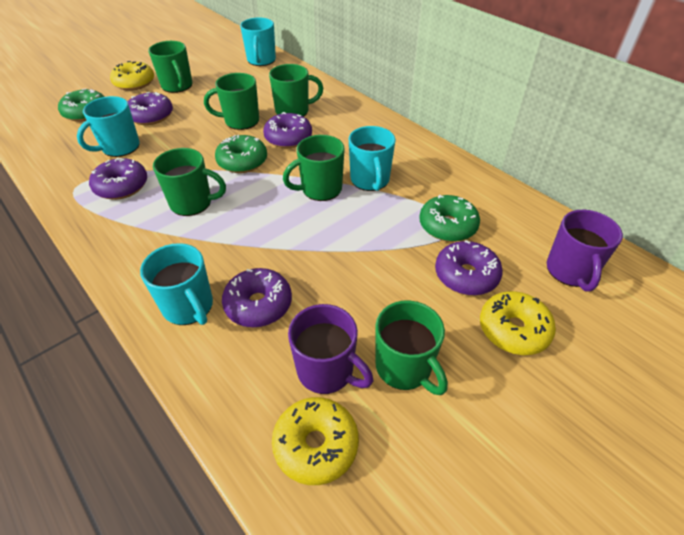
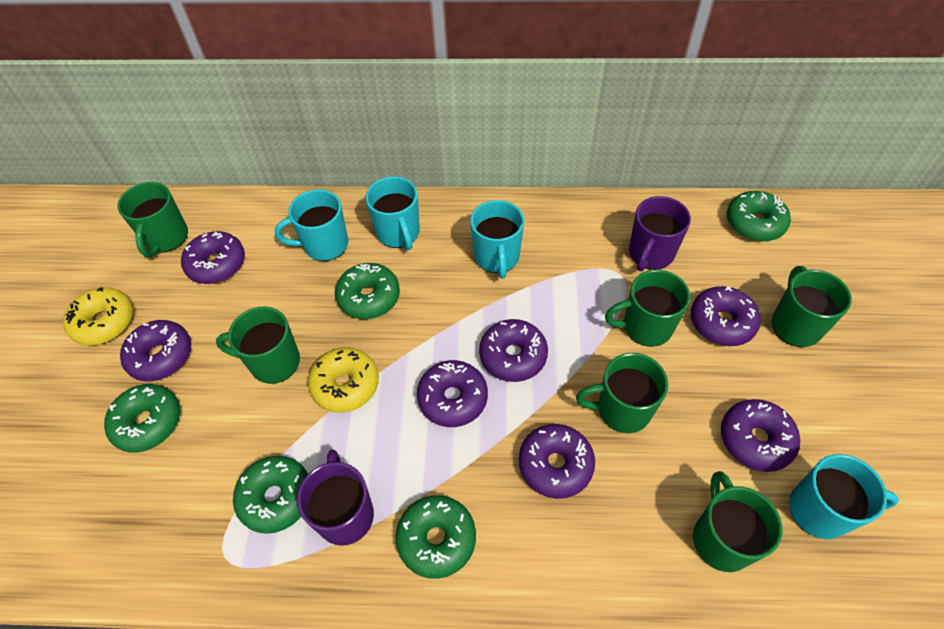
green donut: 3 -> 5
purple donut: 5 -> 7
yellow donut: 3 -> 2

